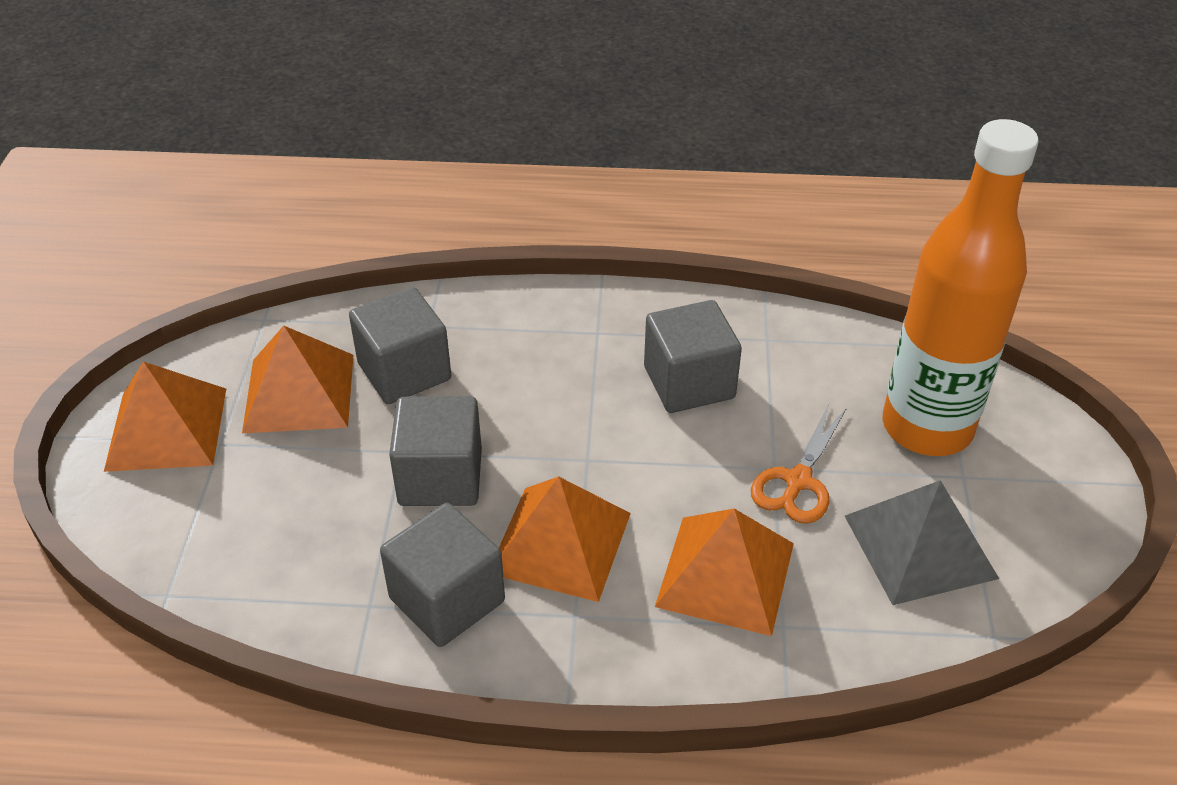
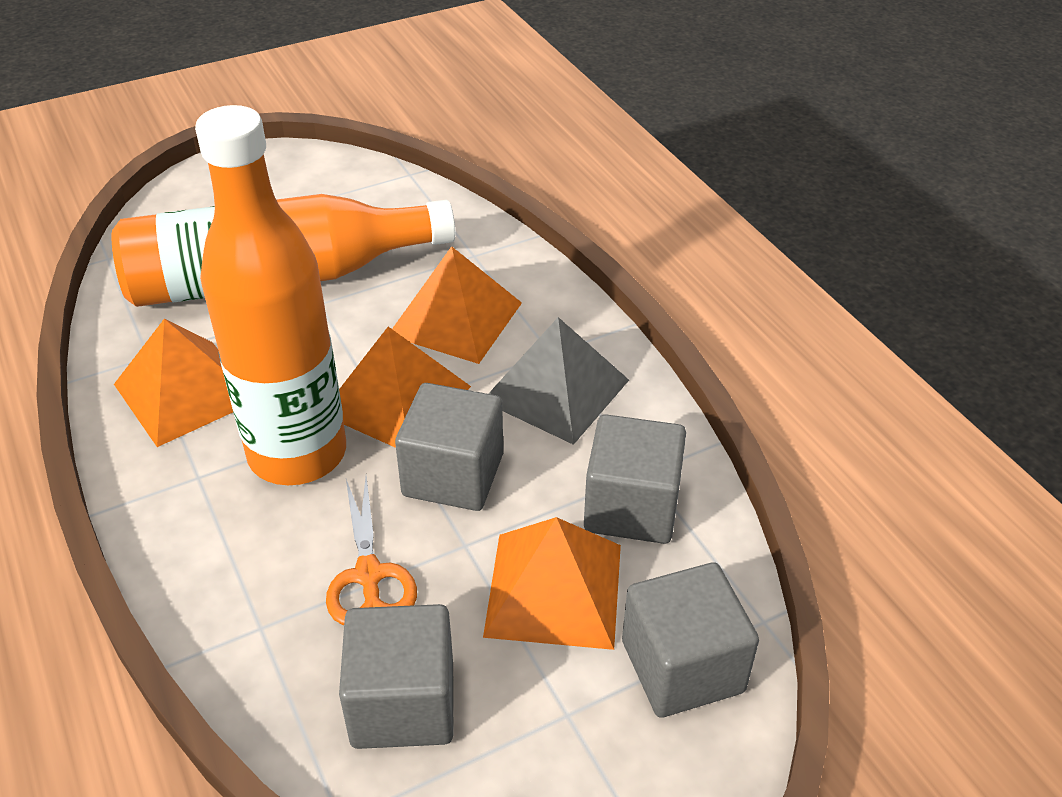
orange bottle: 1 -> 2

